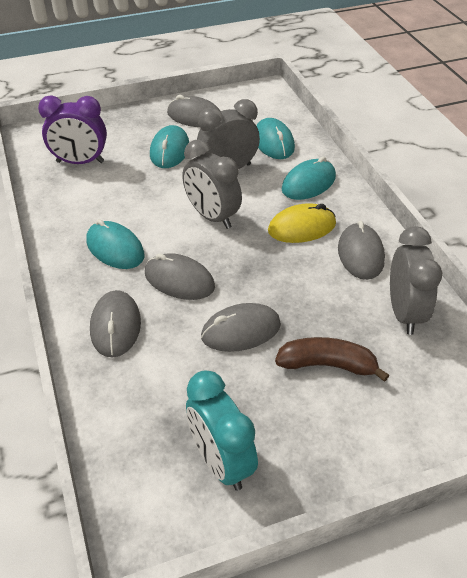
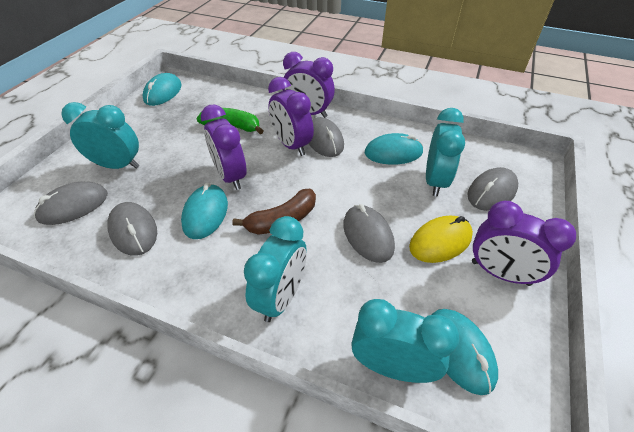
green banana: 0 -> 1
grey clock: 3 -> 0
purple clock: 1 -> 4
turquoise clock: 1 -> 4

